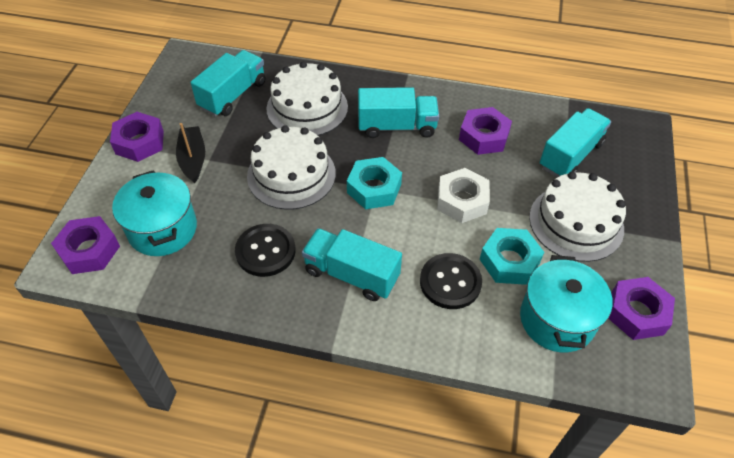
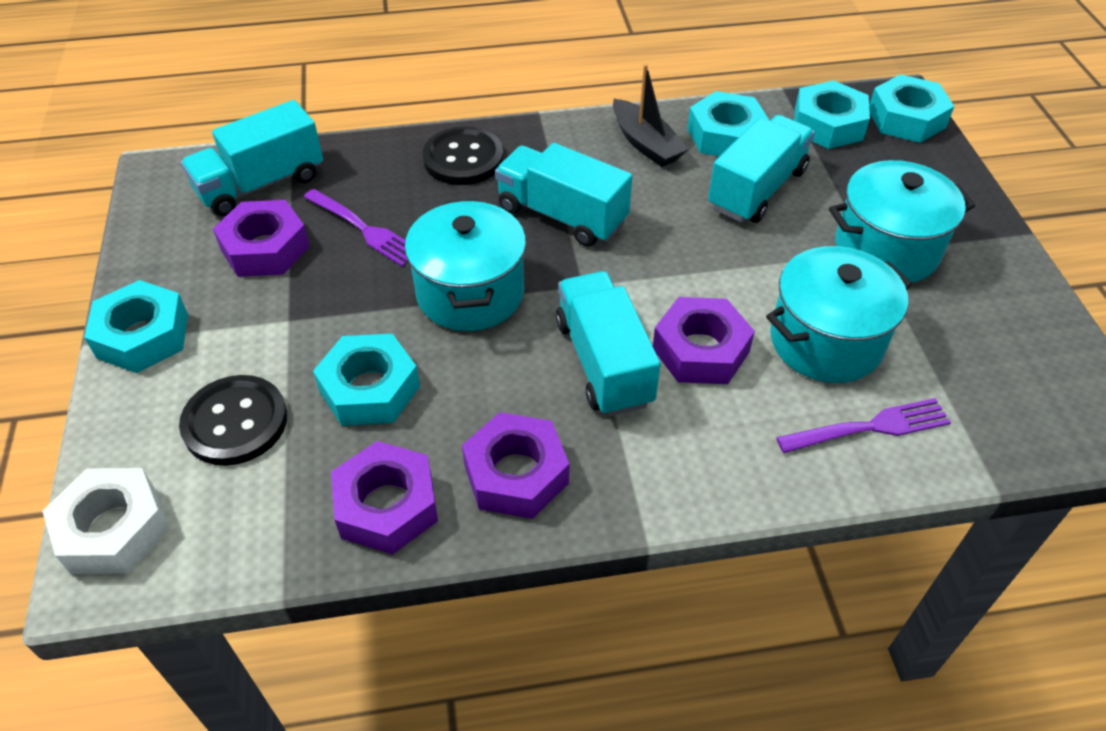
purple fork: 0 -> 2
turquoise nut: 2 -> 5
turquoise pot: 2 -> 3
white cake: 3 -> 0

